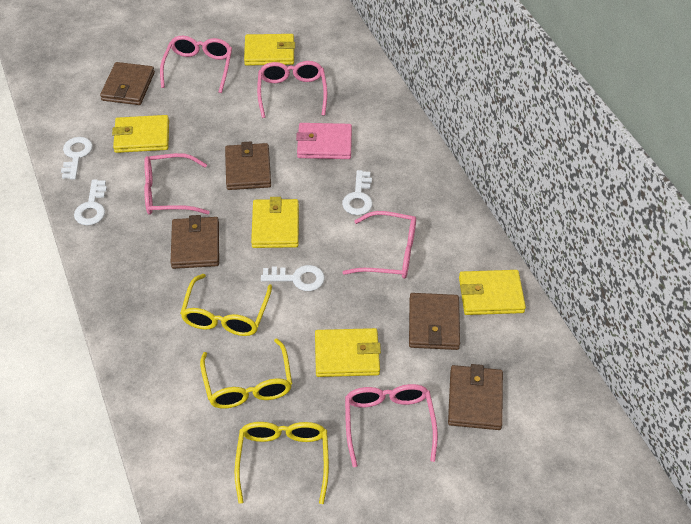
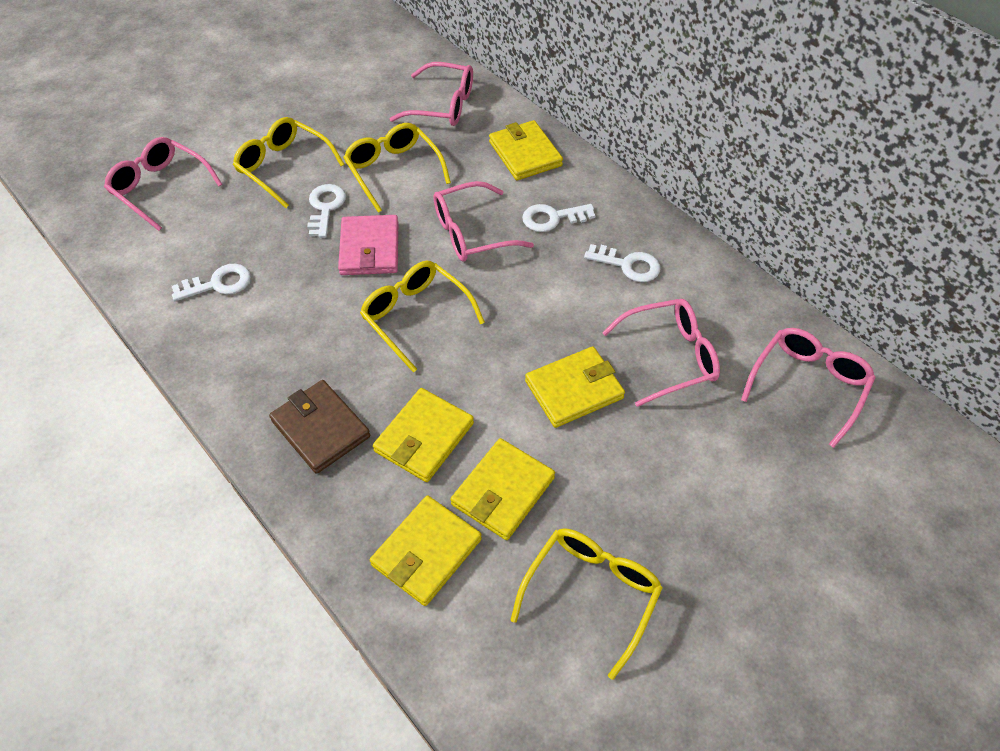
brown wallet: 5 -> 1
yellow glasses: 3 -> 4

